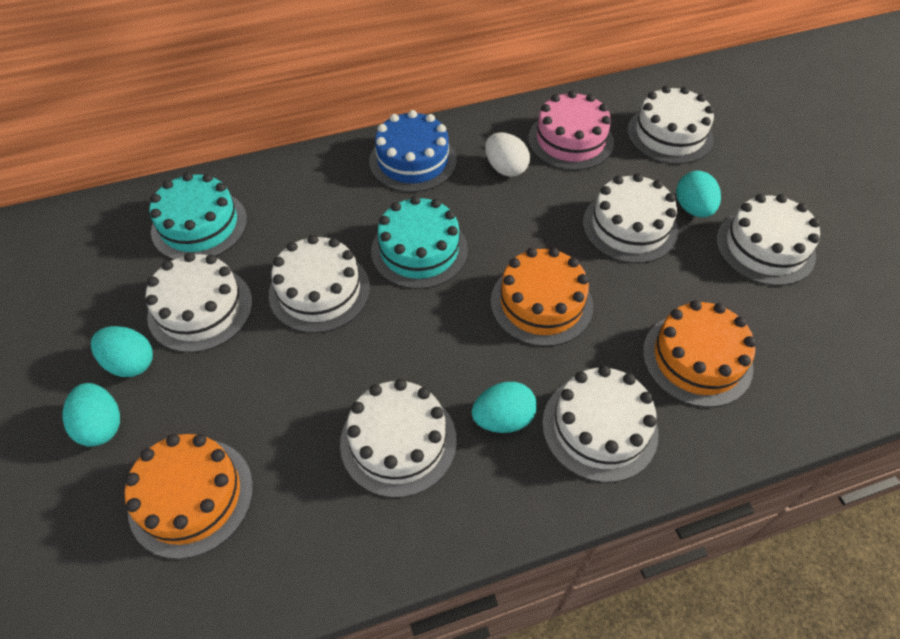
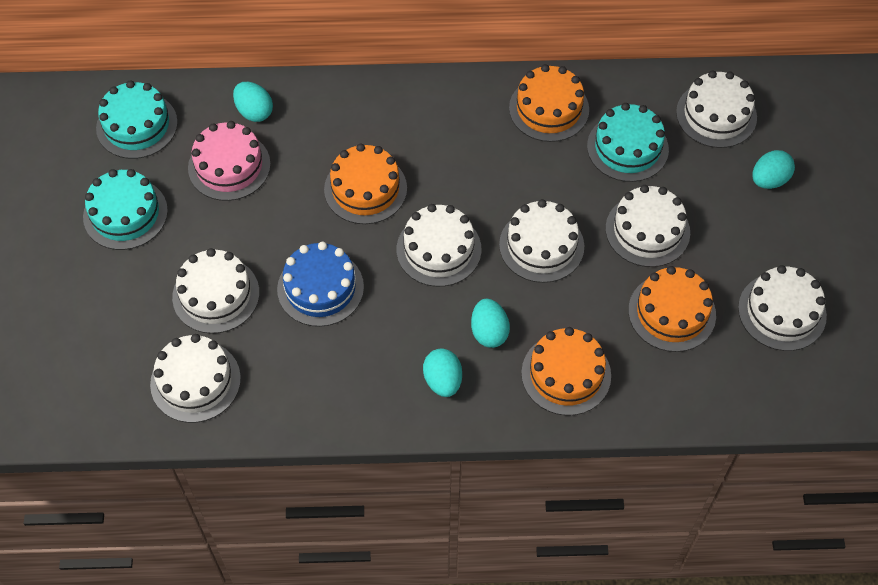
orange cake: 3 -> 4
turquoise cake: 2 -> 3
white egg: 1 -> 0

